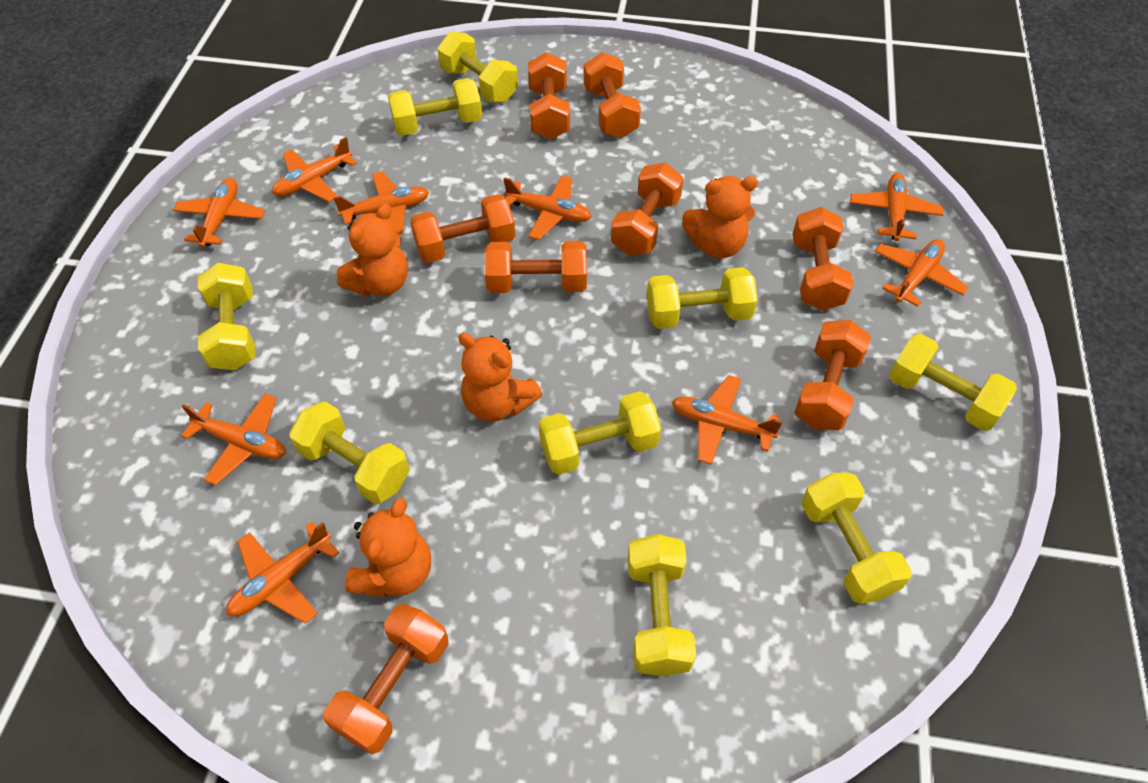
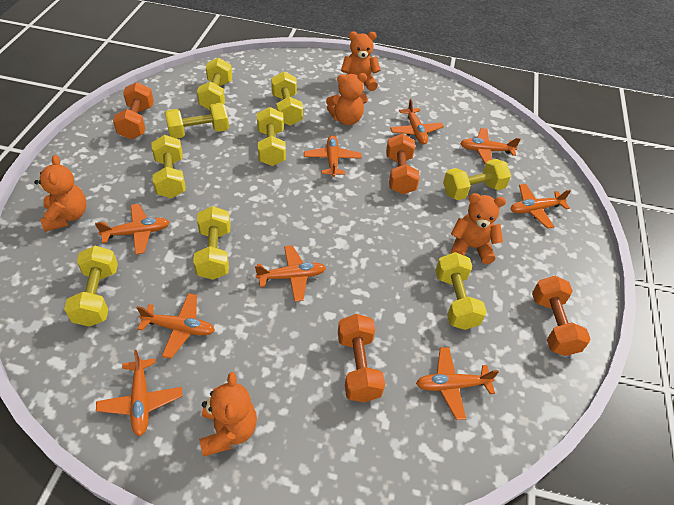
orange dumbbell: 8 -> 4
orange teddy bear: 4 -> 5

